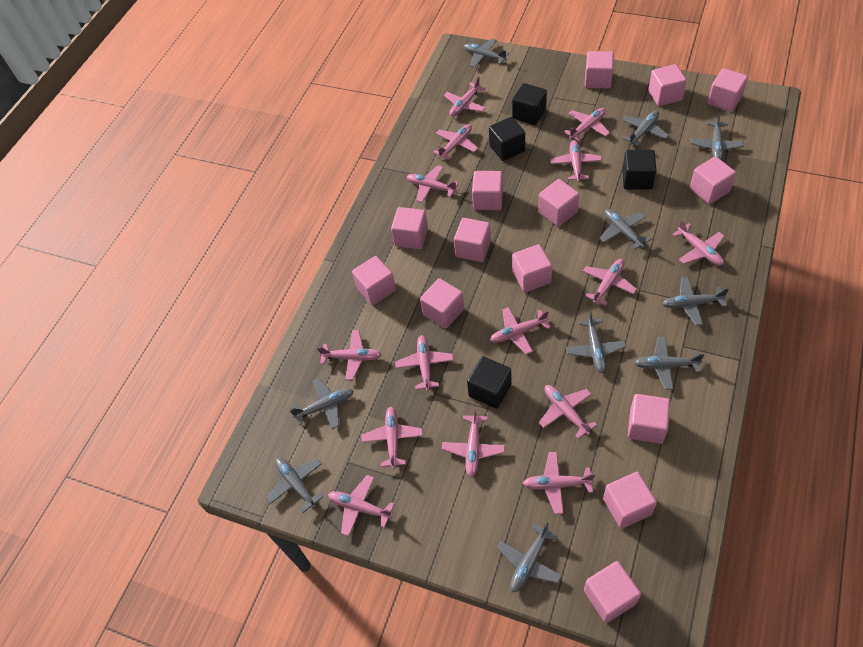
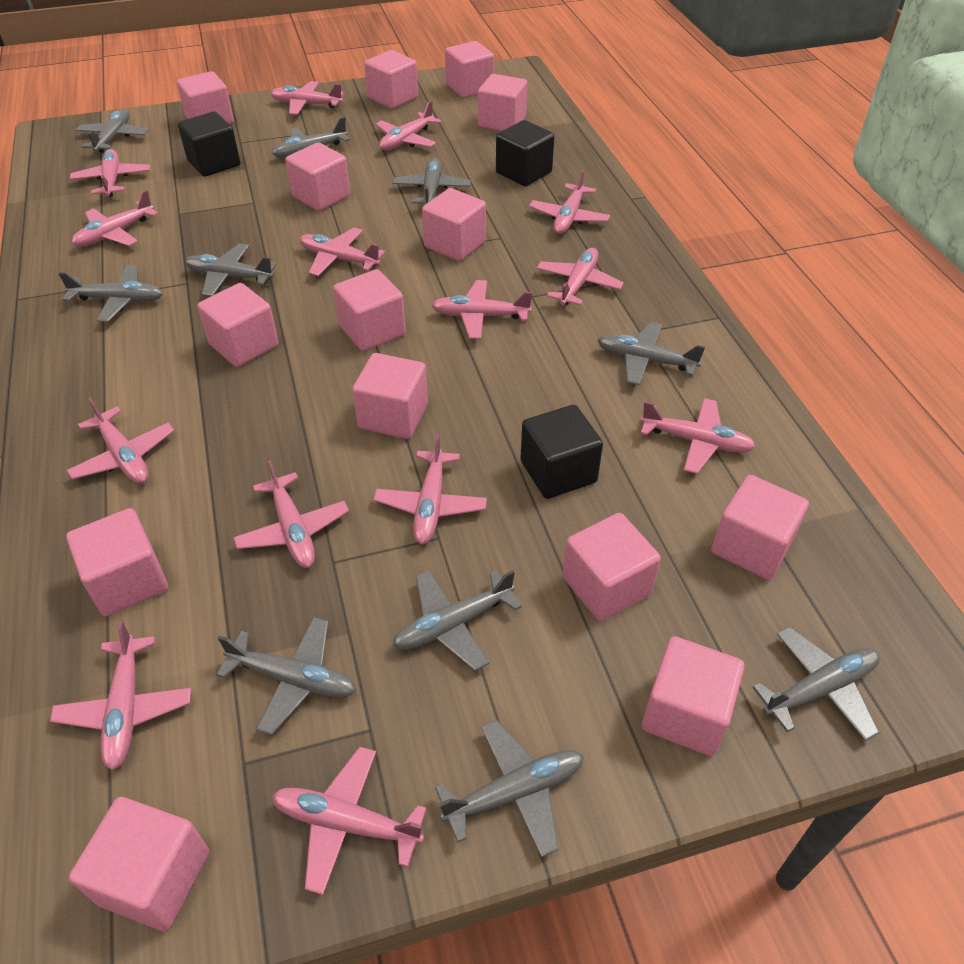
black cube: 4 -> 3
pink plane: 15 -> 14

